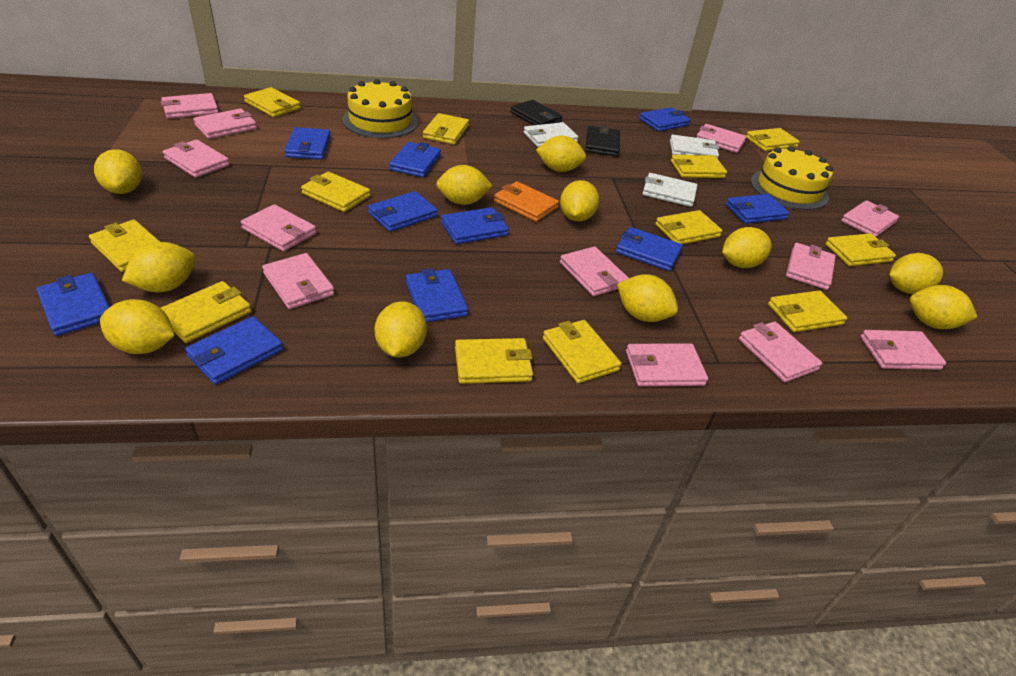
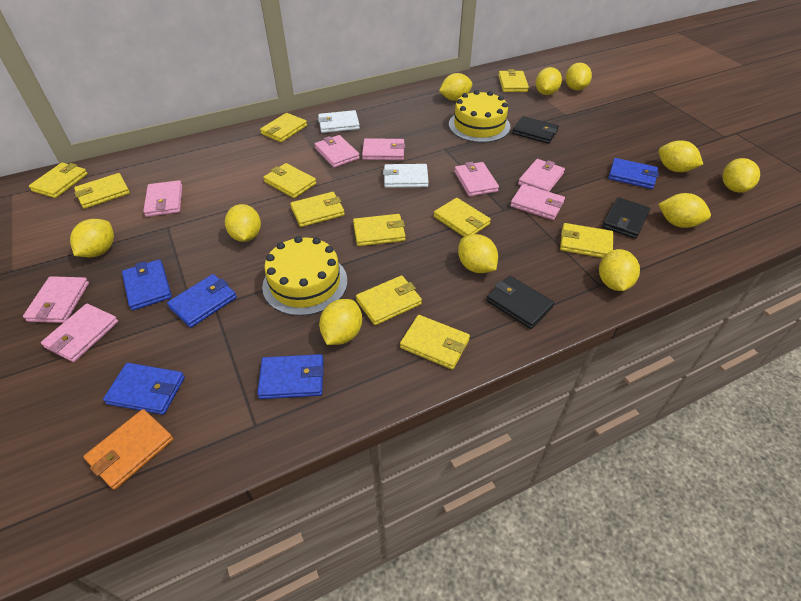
black wallet: 2 -> 3
blue wallet: 10 -> 5
pink wallet: 12 -> 8
white wallet: 3 -> 2
yellow wallet: 12 -> 11

